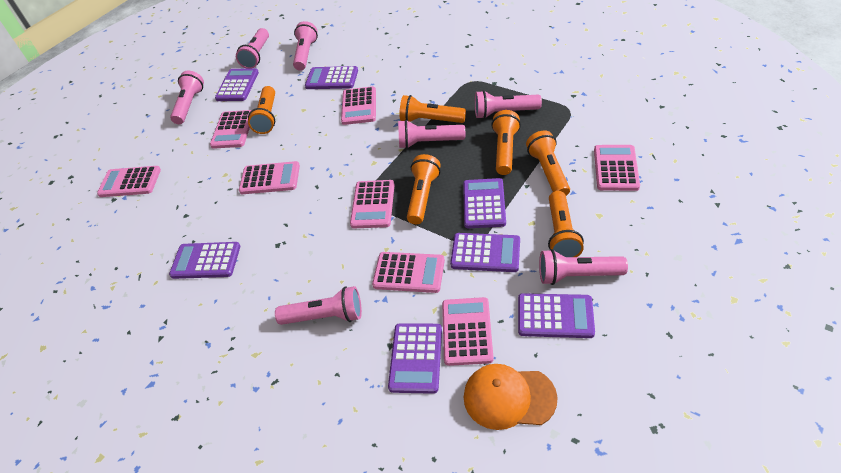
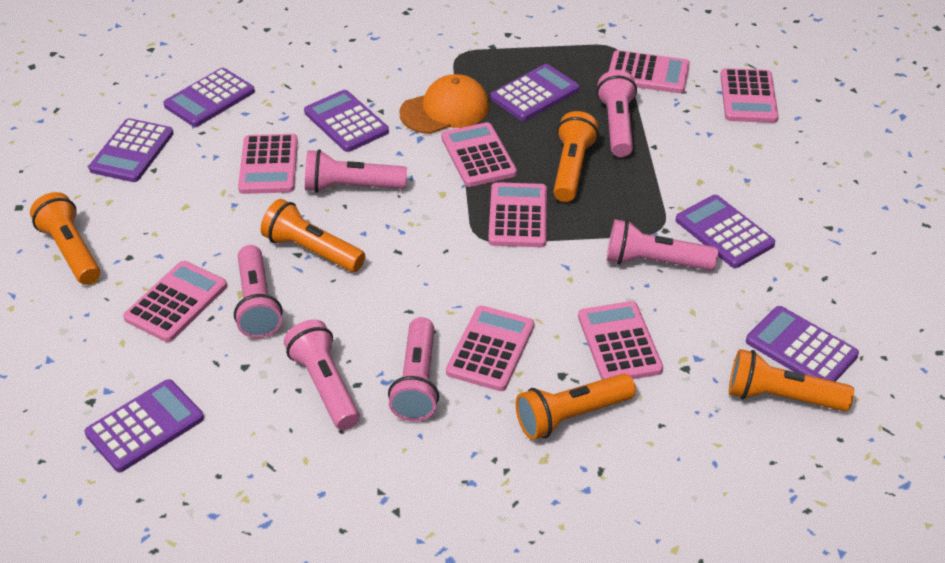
orange flashlight: 6 -> 5
pink flashlight: 7 -> 6

